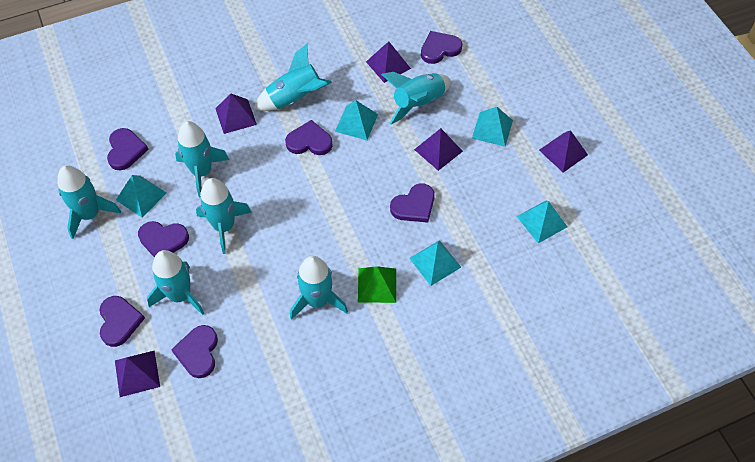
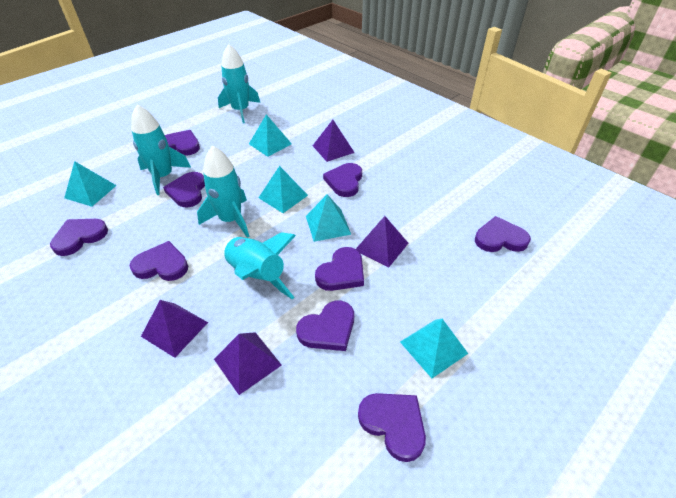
green pyramid: 1 -> 0
purple heart: 7 -> 9
purple pyramid: 5 -> 4
turquoise rocket: 7 -> 4

